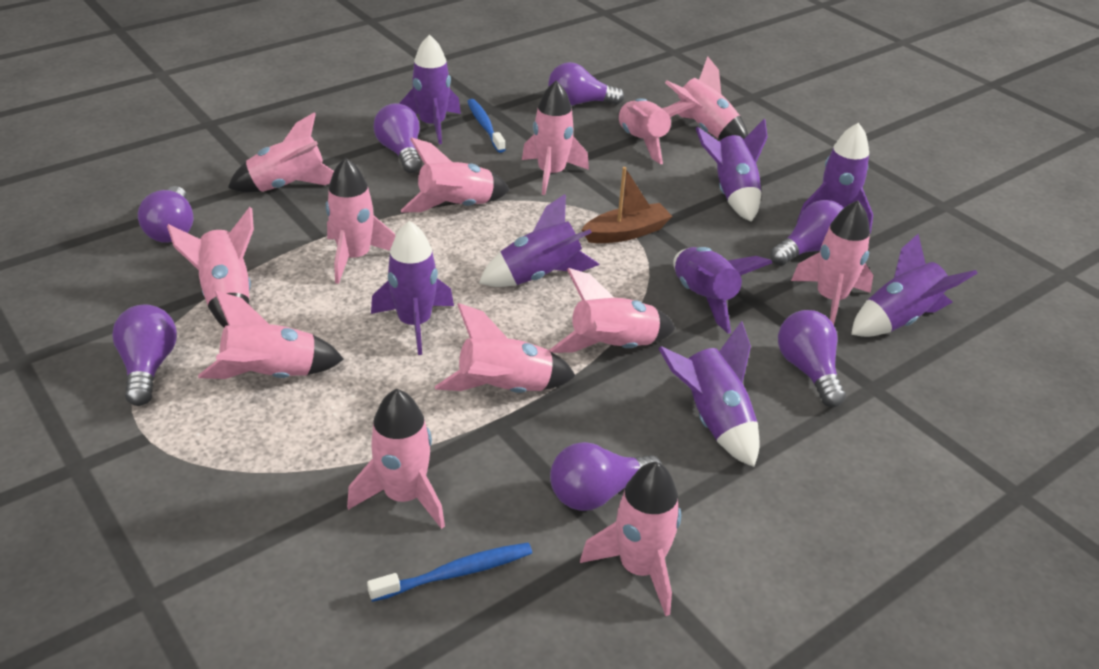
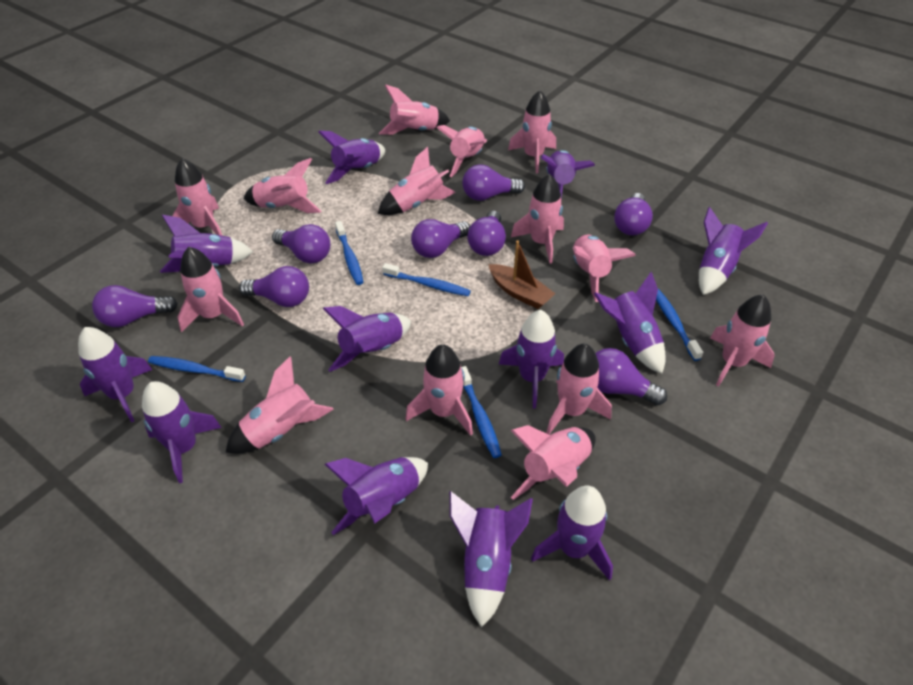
blue toothbrush: 2 -> 5
pink rocket: 13 -> 14
purple light bulb: 7 -> 8
purple rocket: 8 -> 12

